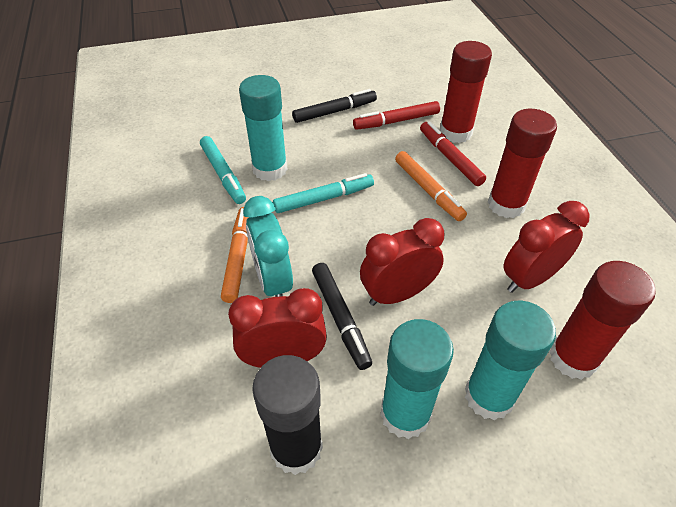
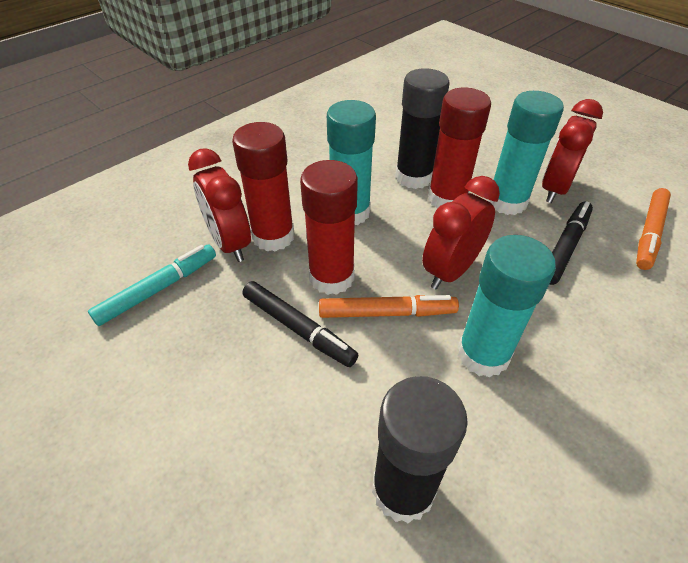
black glue stick: 1 -> 2
red marker: 2 -> 0
turquoise clock: 1 -> 0
turquoise marker: 2 -> 1

